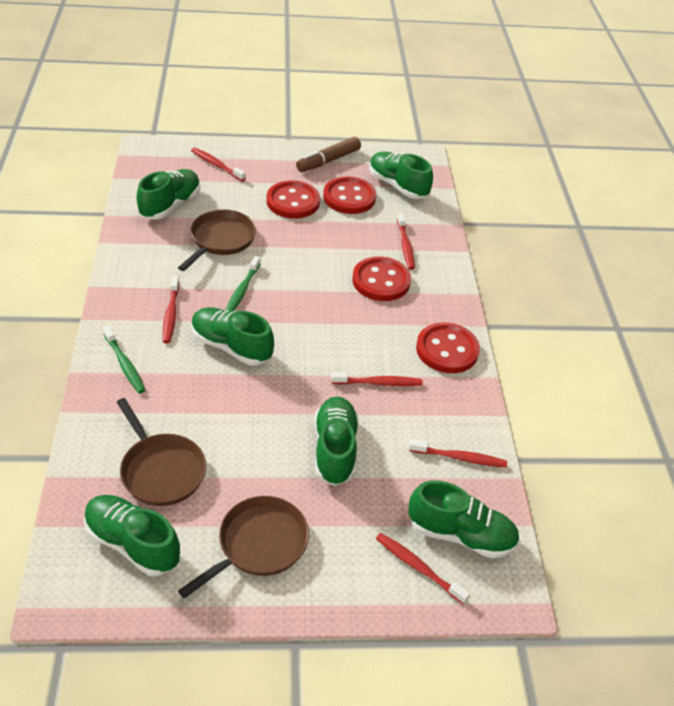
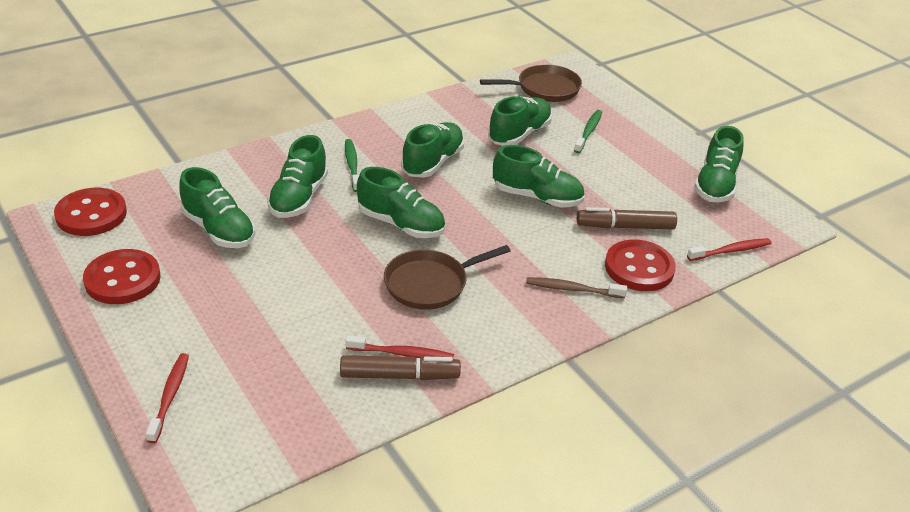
brown marker: 1 -> 2
brown pan: 3 -> 2
brown toothbrush: 0 -> 1
green shoe: 6 -> 7
red button: 4 -> 3
red toothbrush: 6 -> 3

